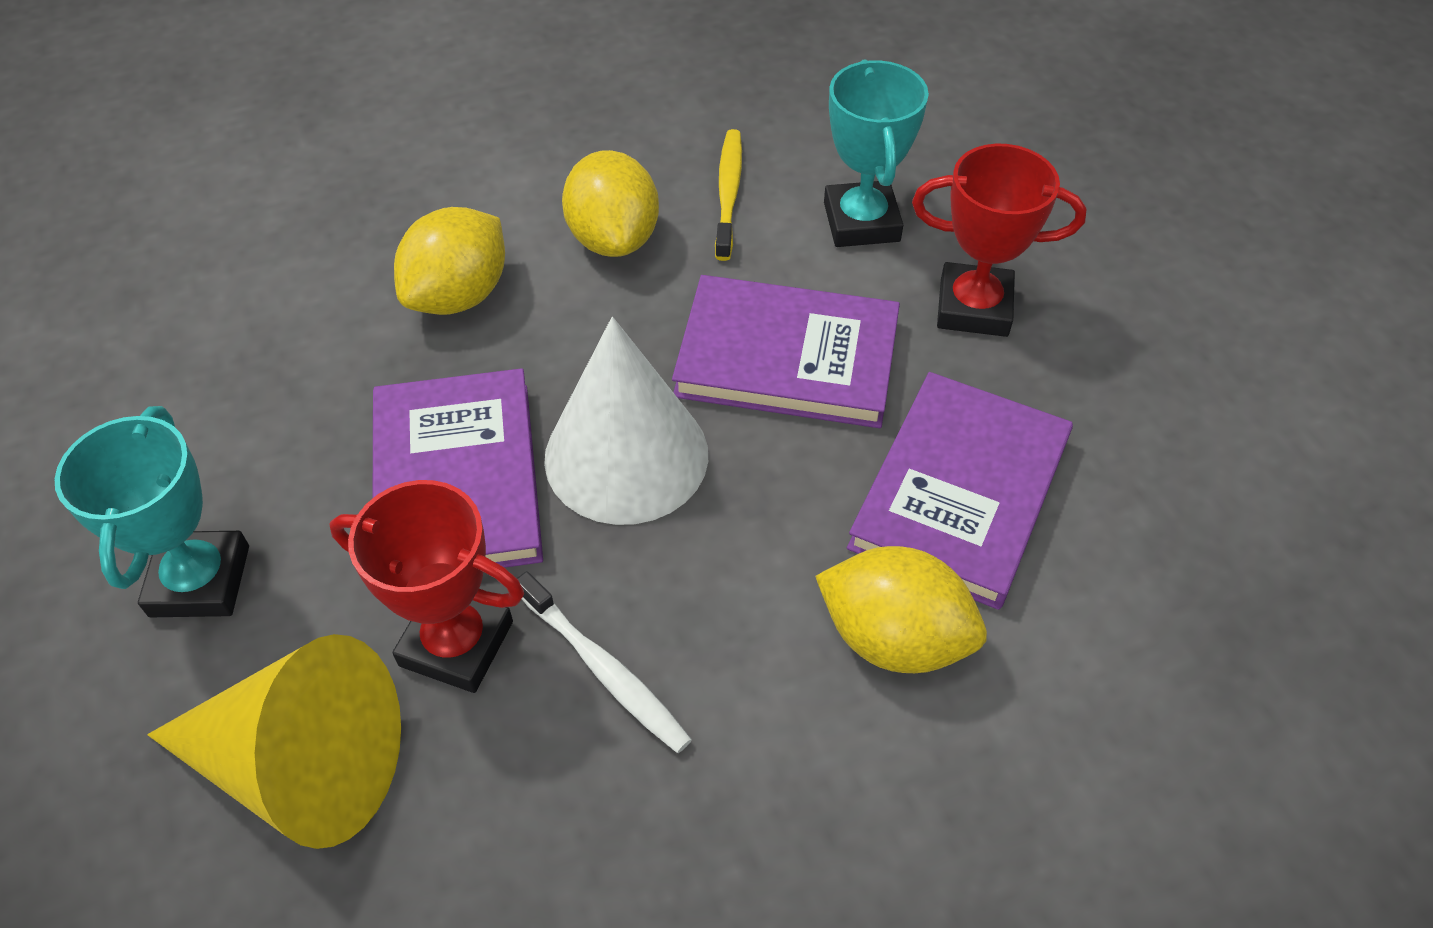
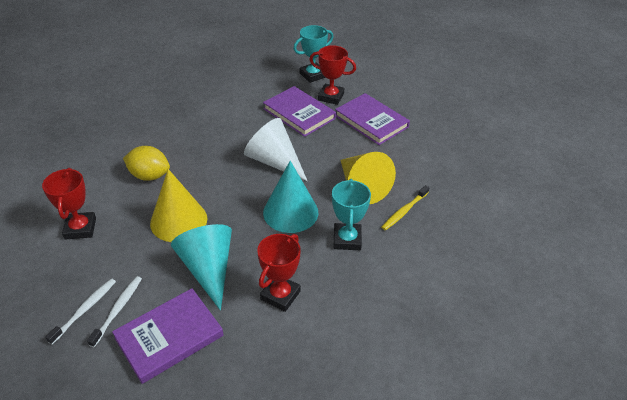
red trophy: 2 -> 3
turquoise cone: 0 -> 2
white toothbrush: 1 -> 2
yellow cone: 1 -> 2
yellow lemon: 3 -> 1

